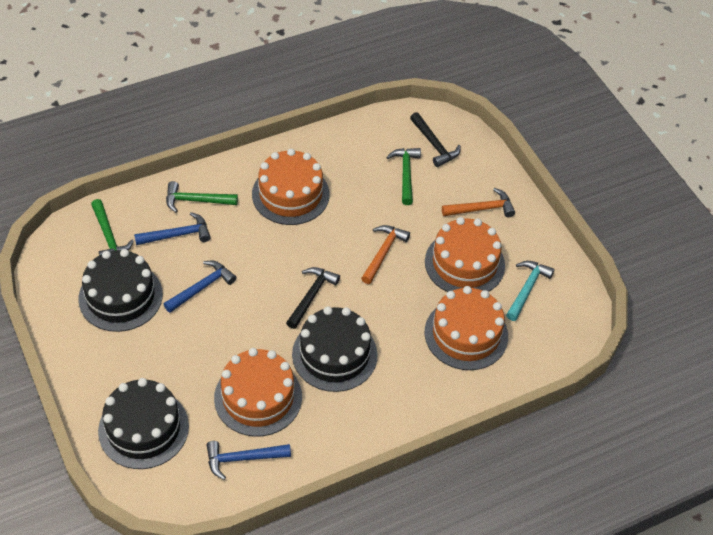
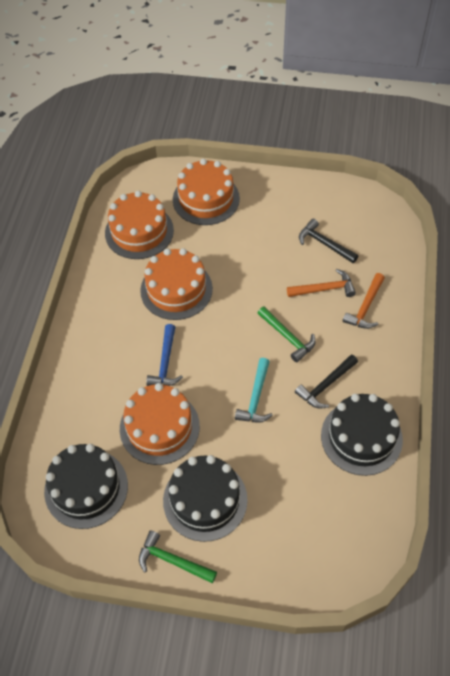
blue hammer: 3 -> 1
green hammer: 3 -> 2

